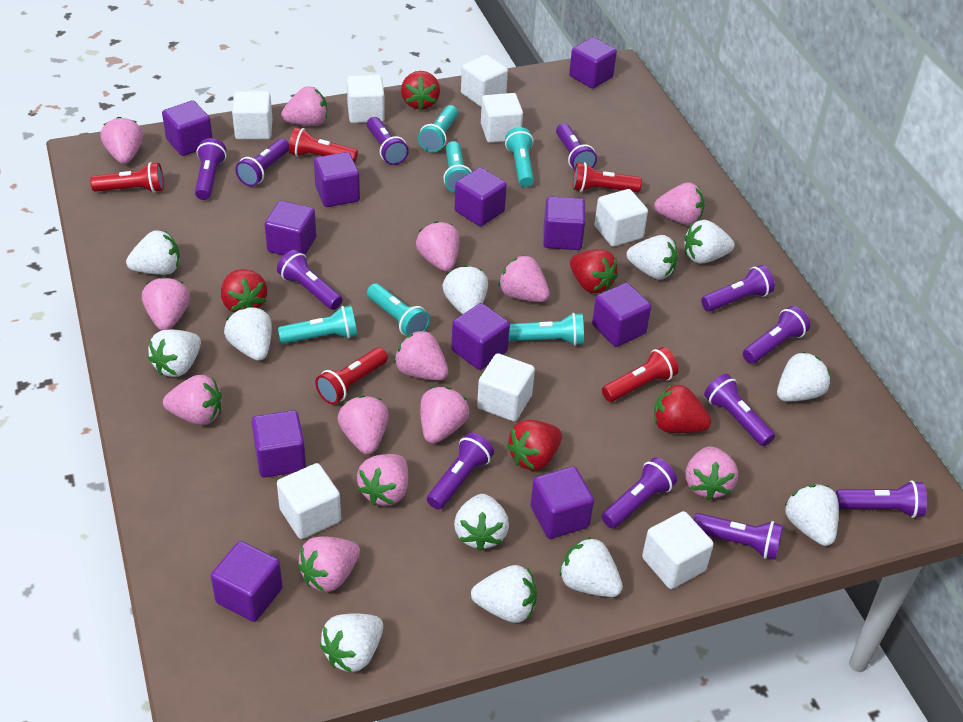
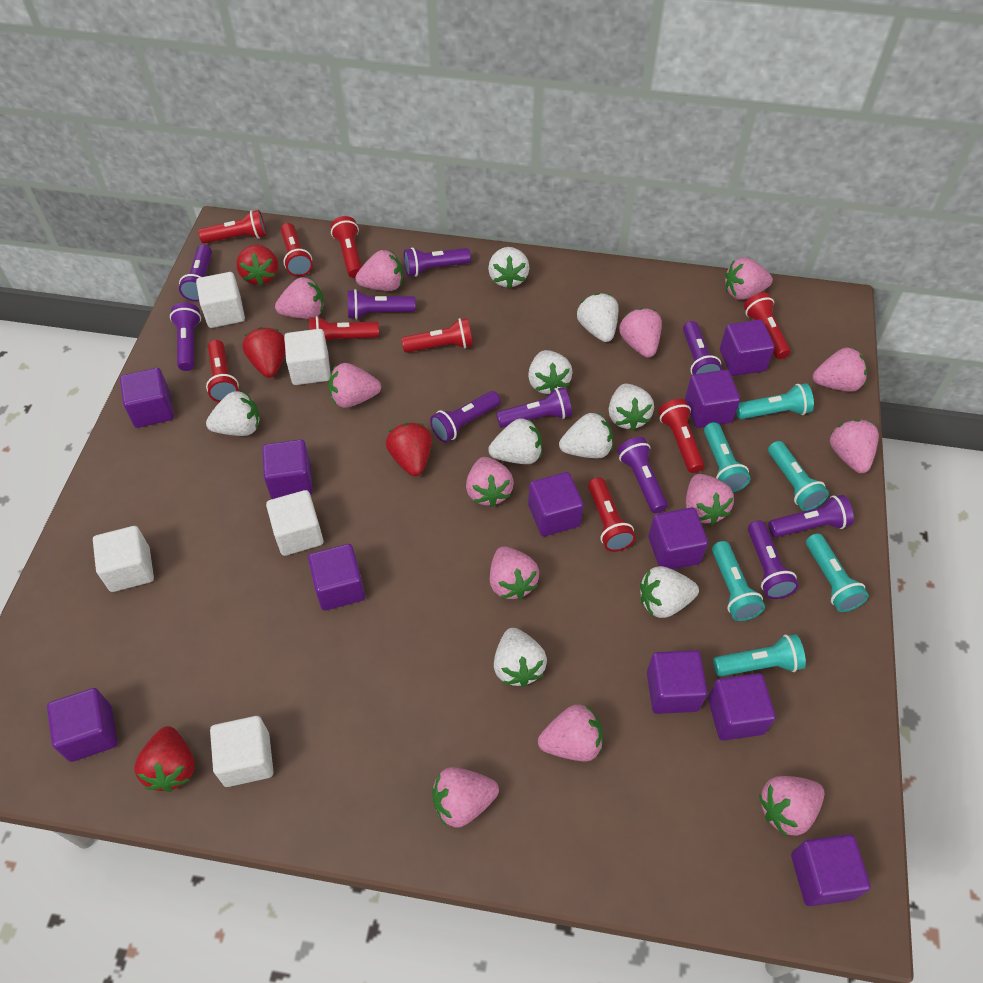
purple flashlight: 12 -> 10
red flashlight: 5 -> 9
red strawberry: 5 -> 4
white cube: 8 -> 5
white strawberry: 12 -> 9

